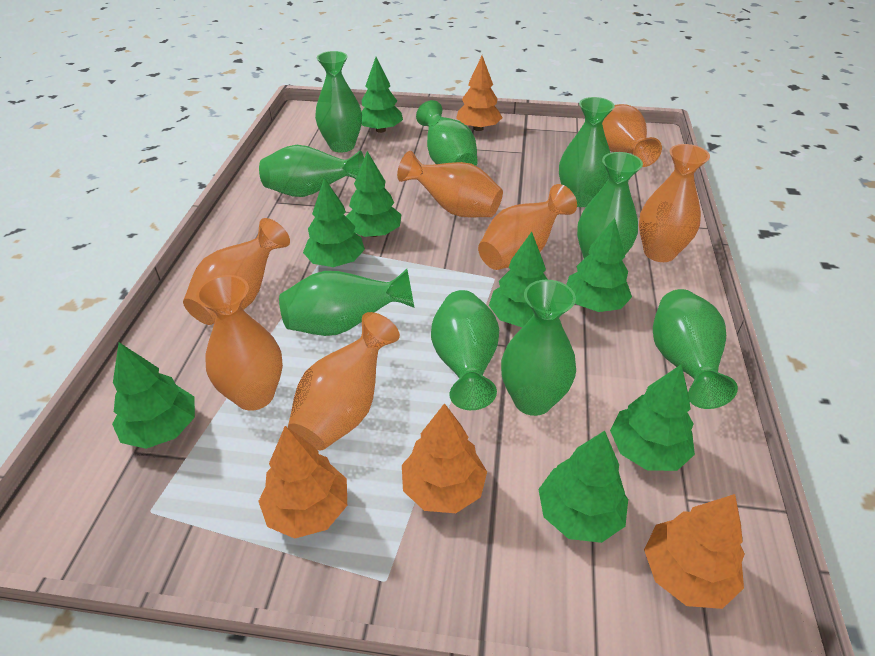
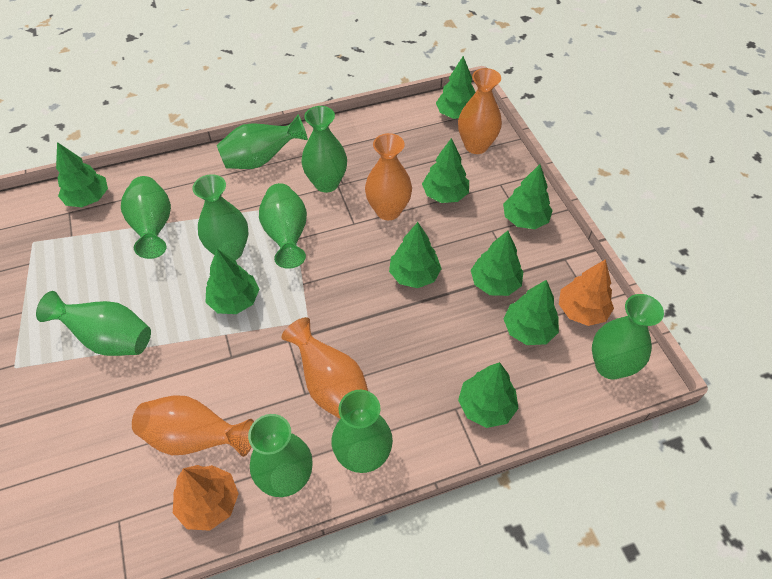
green tree: 8 -> 9
orange tree: 4 -> 2
orange vase: 7 -> 4

